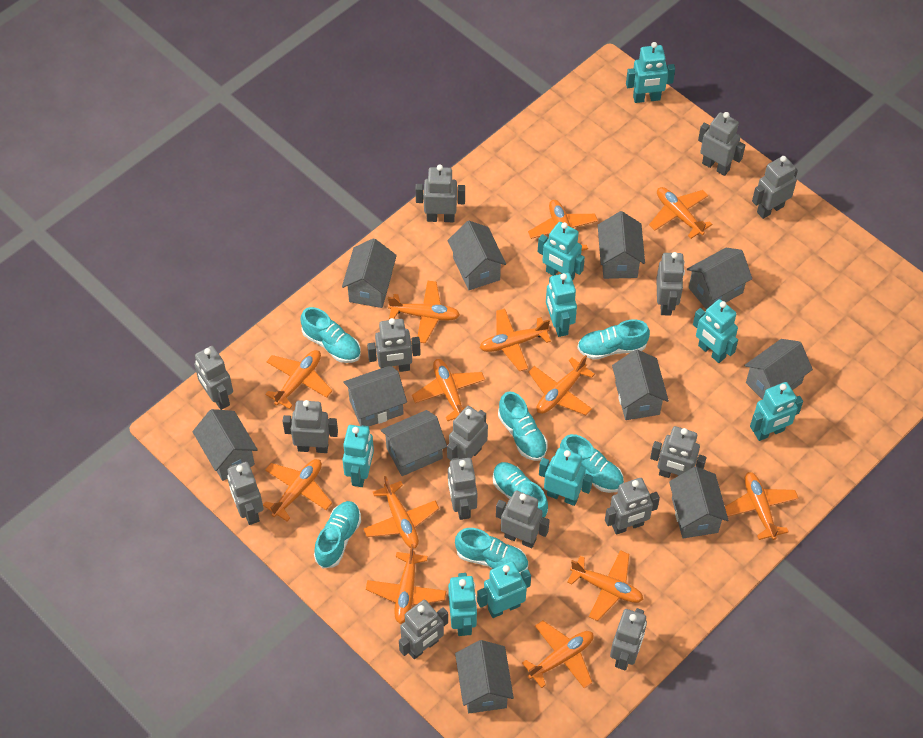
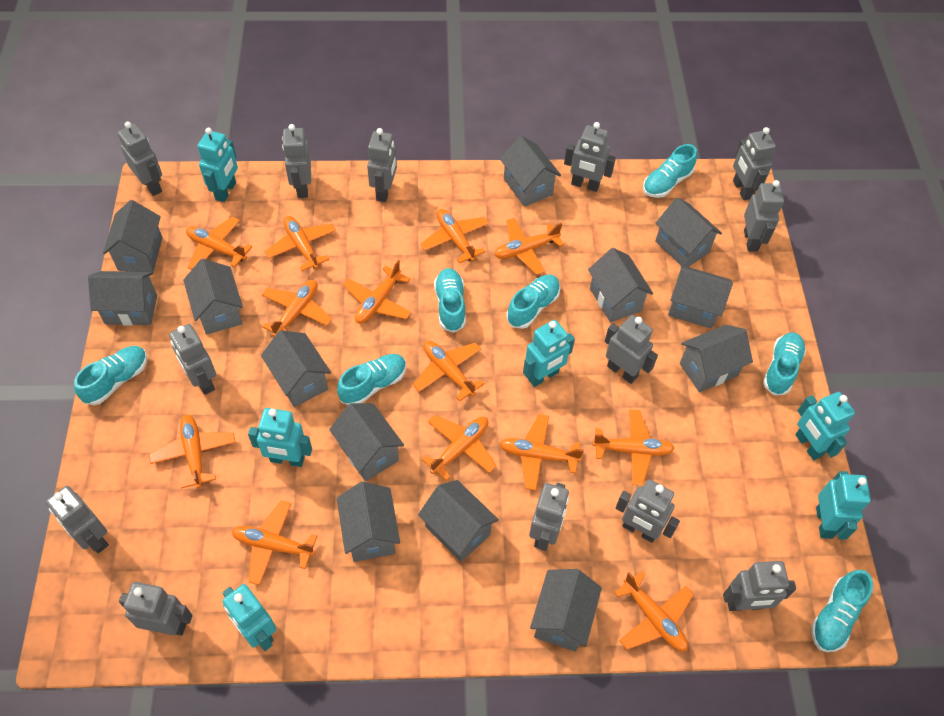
grey house: 11 -> 13
grey robot: 15 -> 13
turquoise robot: 9 -> 6

